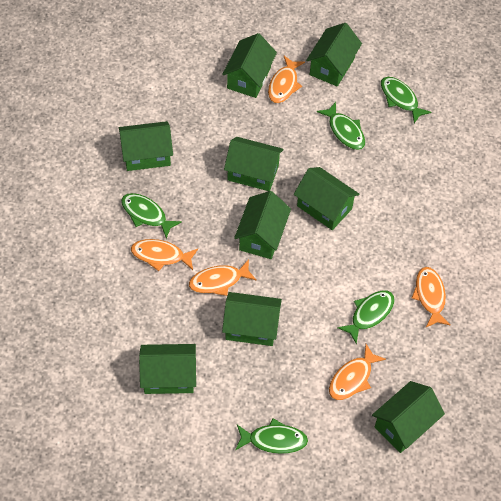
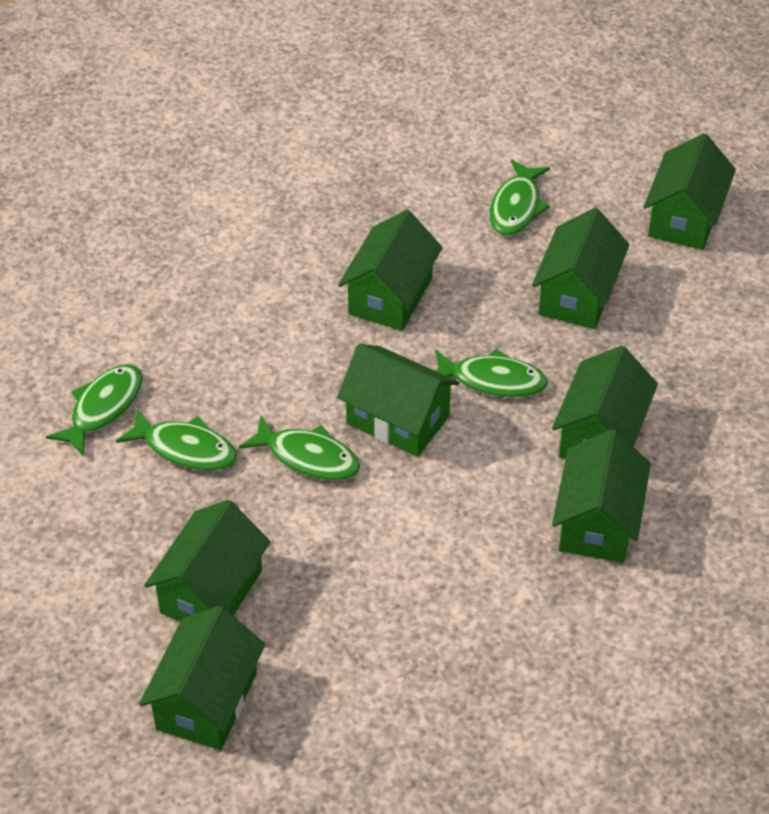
green house: 9 -> 8
orange fish: 5 -> 0

